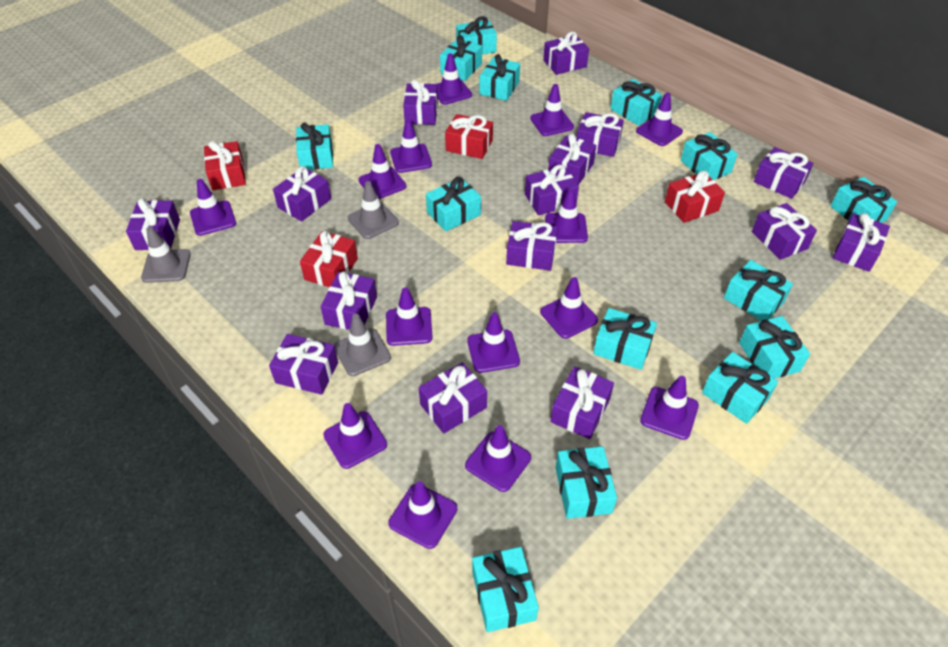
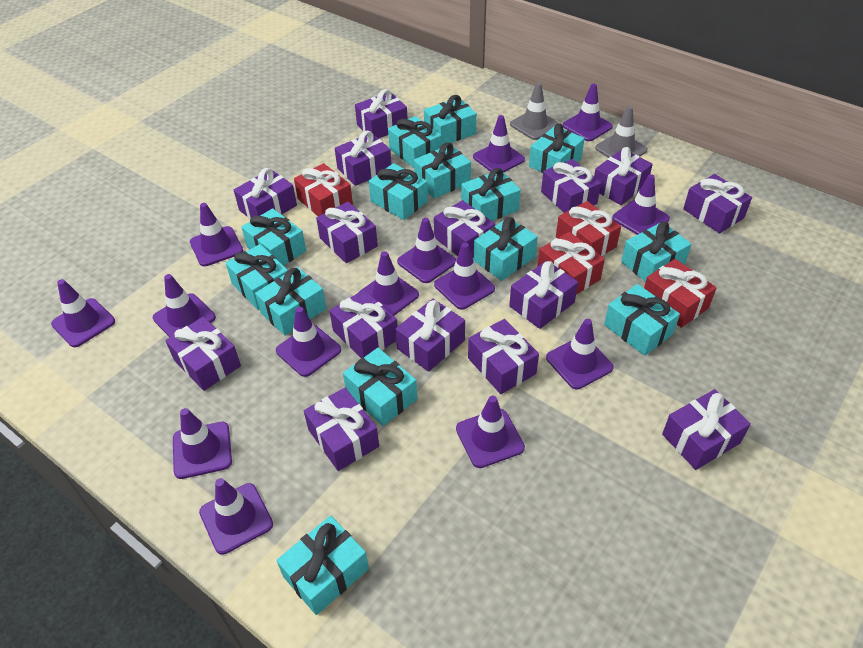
grey traffic cone: 3 -> 2

